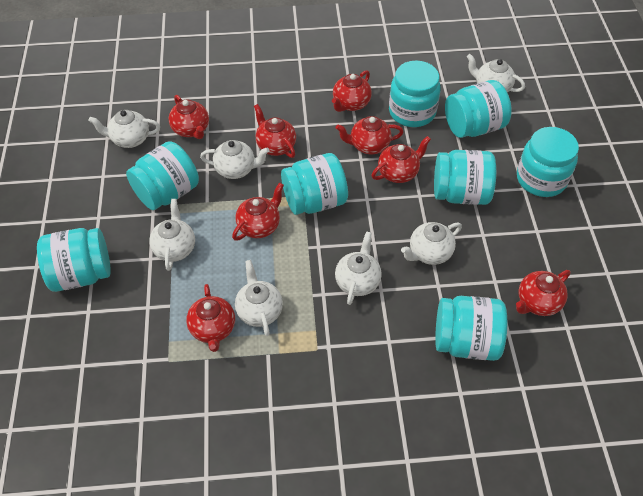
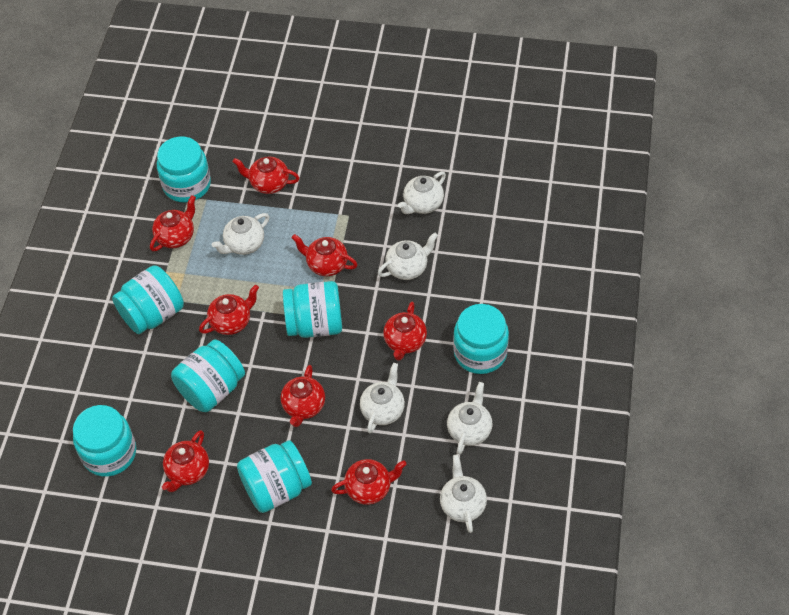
turquoise jar: 8 -> 7
white teapot: 7 -> 6

